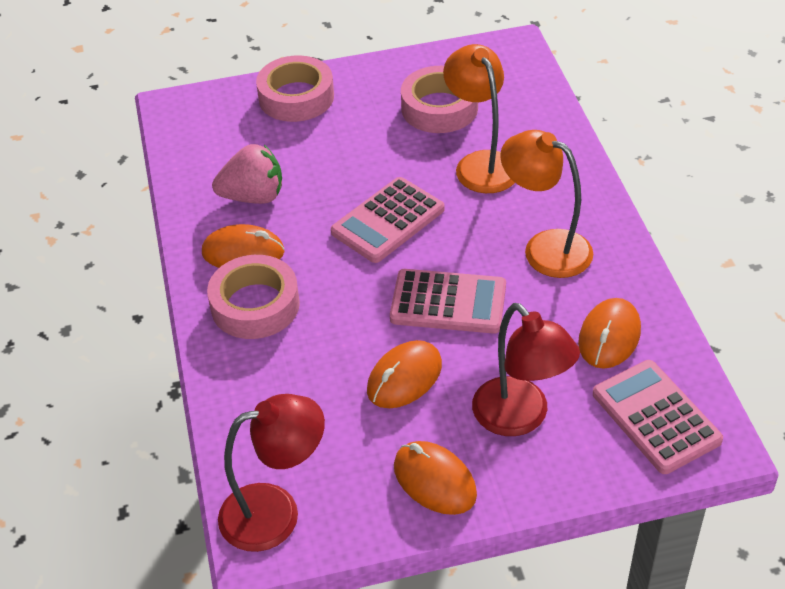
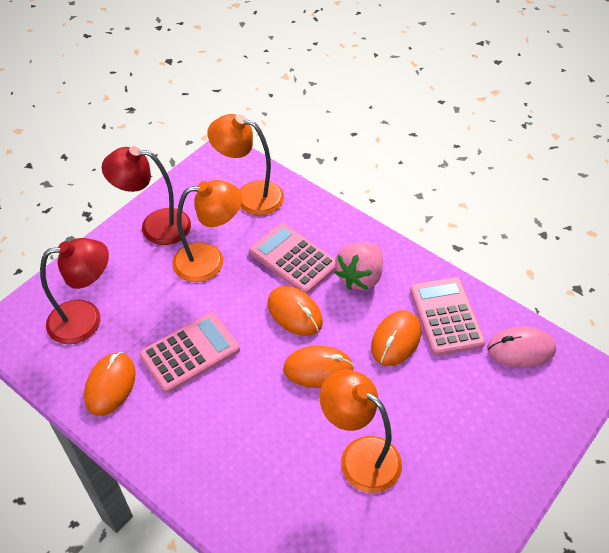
orange lamp: 2 -> 3
pink mouse: 0 -> 1
pink tape: 3 -> 0

